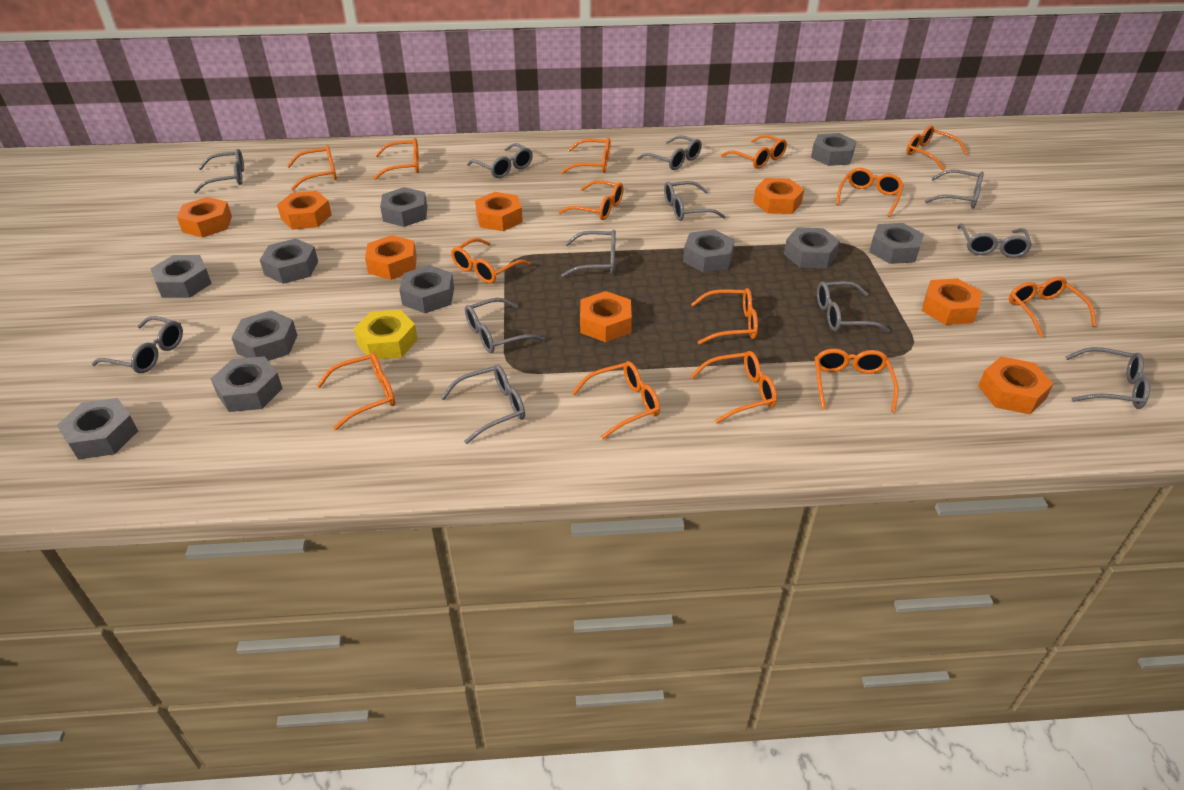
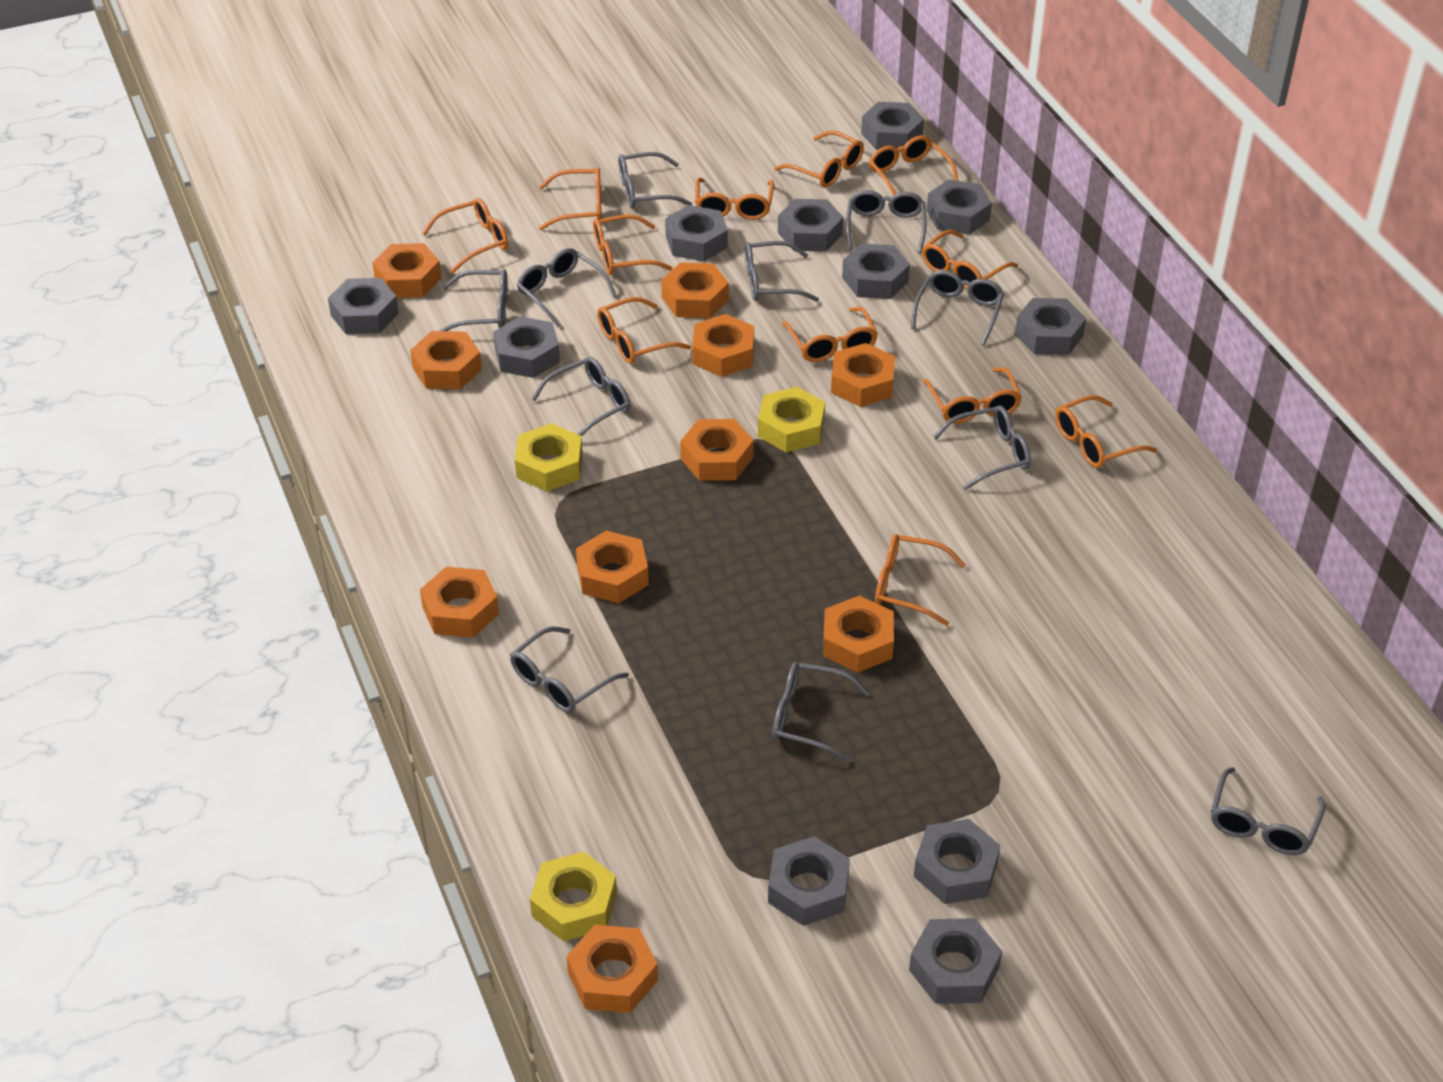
grey glasses: 12 -> 11
orange glasses: 14 -> 12
orange nut: 8 -> 10
yellow nut: 1 -> 3

